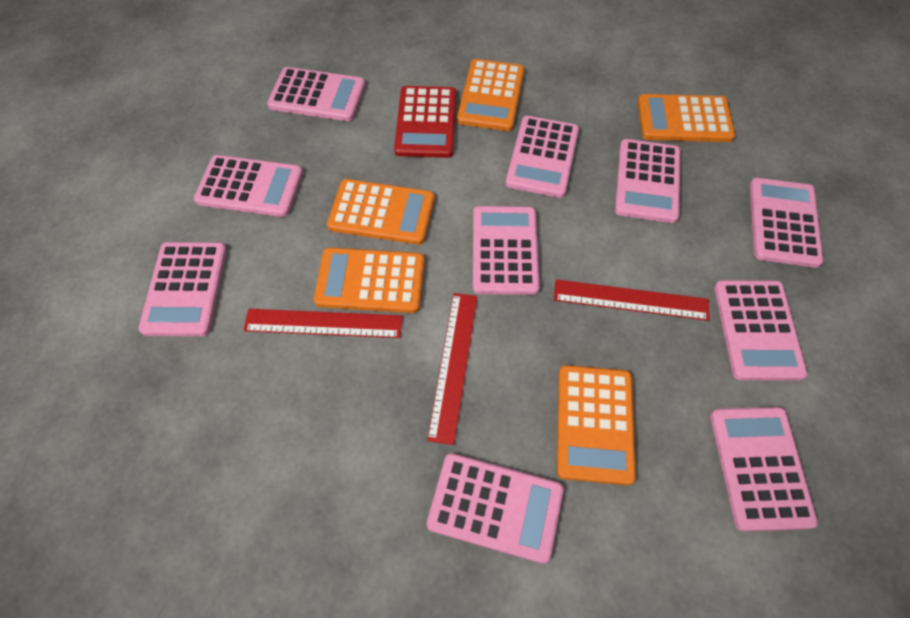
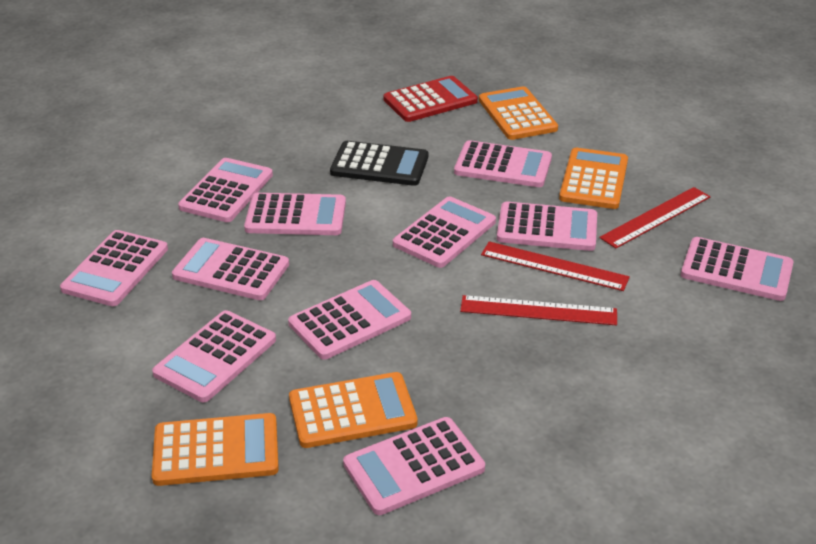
black calculator: 0 -> 1
orange calculator: 5 -> 4
pink calculator: 10 -> 11

